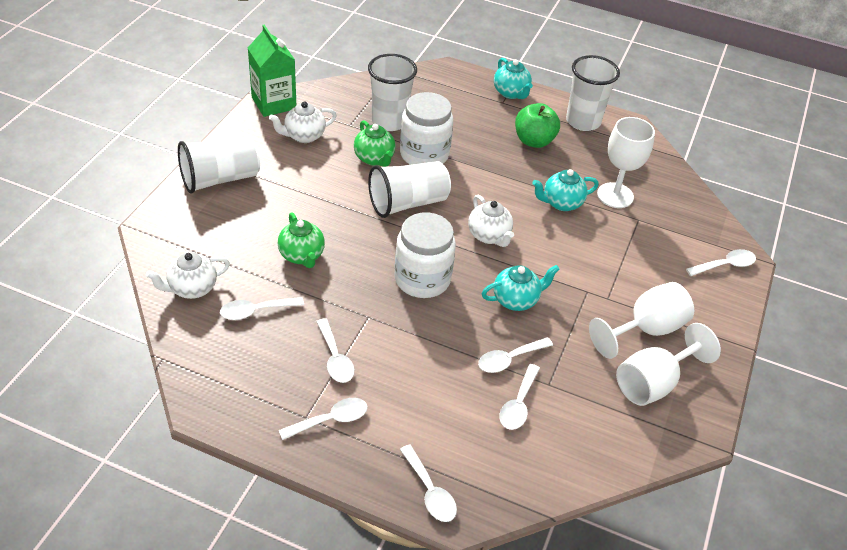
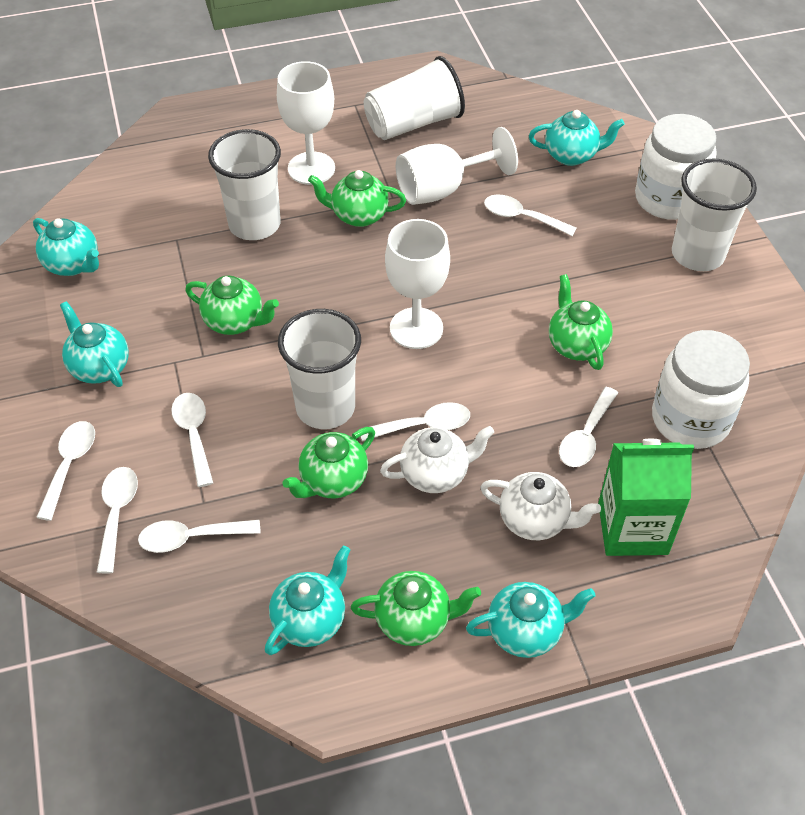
green apple: 1 -> 0
green teapot: 2 -> 5
turquoise teapot: 3 -> 5
white teapot: 3 -> 2

